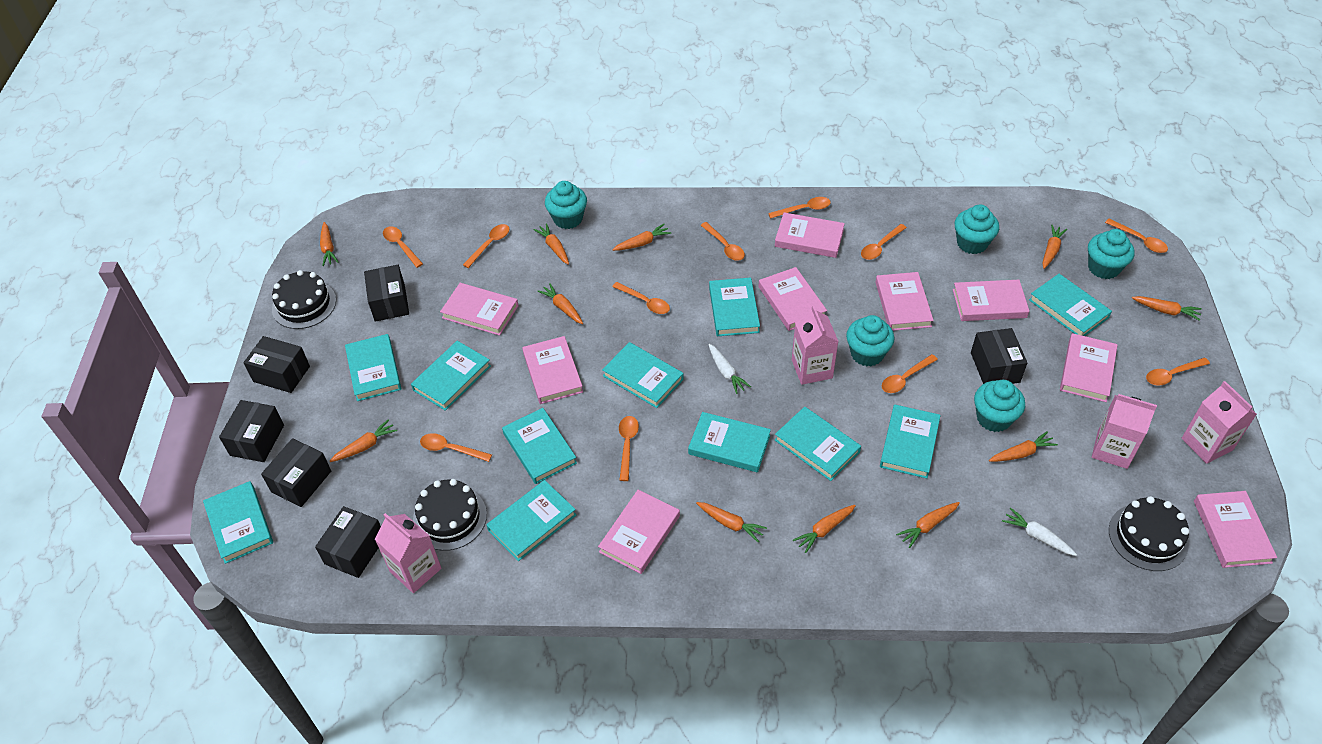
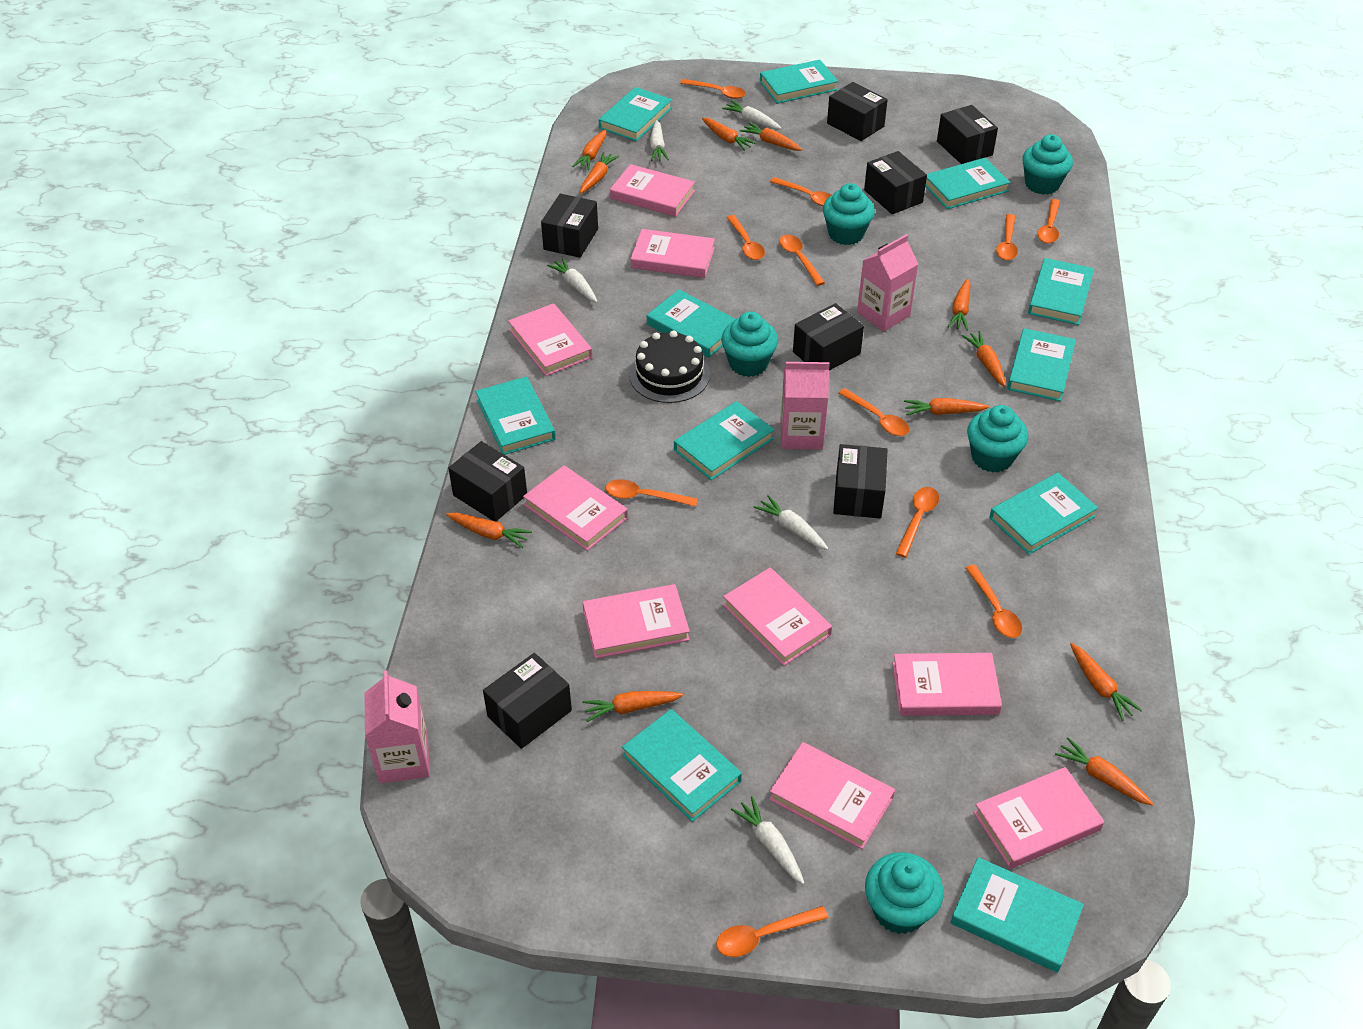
black box: 6 -> 8
black cake: 3 -> 1
pink carton: 4 -> 3
white carrot: 2 -> 5

